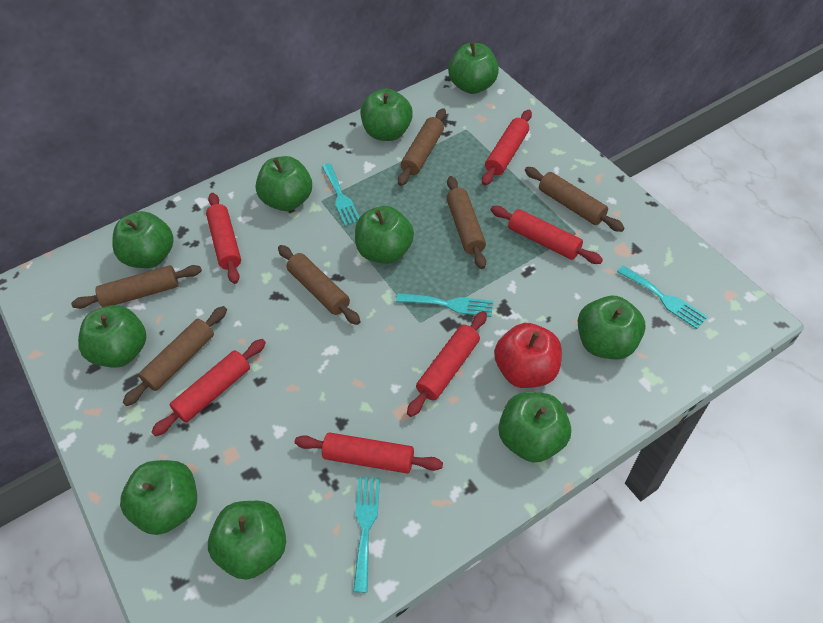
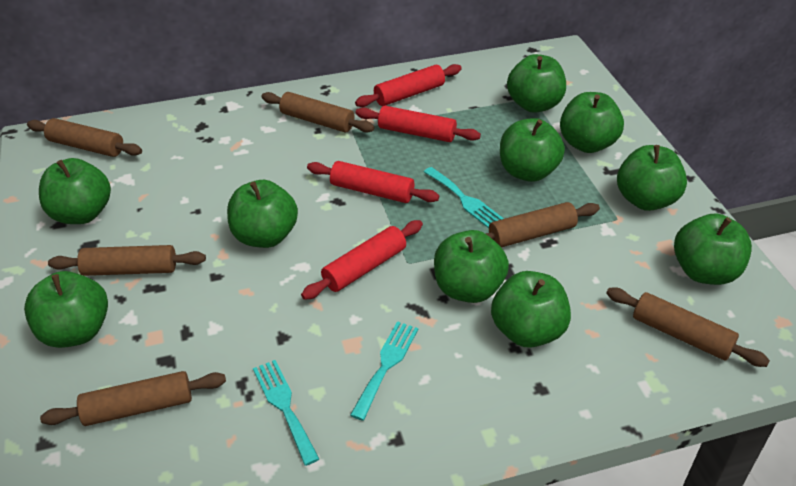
red apple: 1 -> 0
red rolling pin: 6 -> 4
turquoise fork: 4 -> 3

